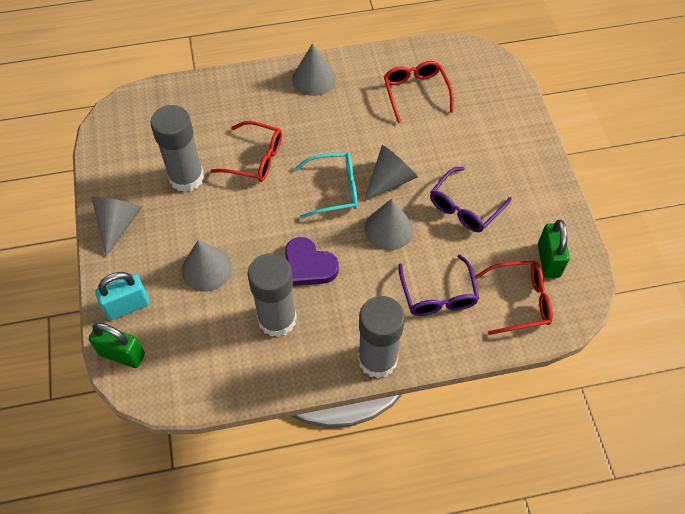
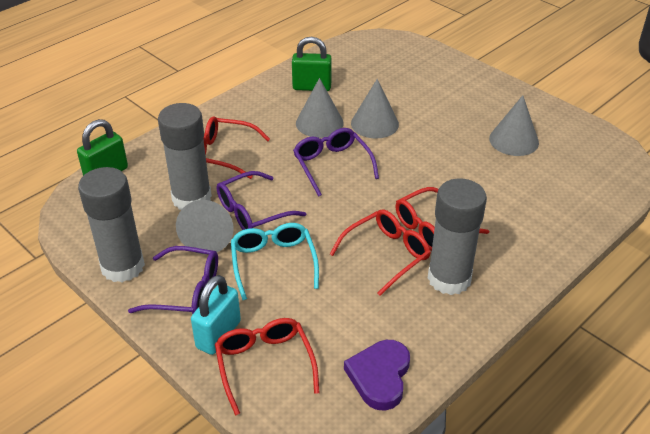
grey cone: 5 -> 4
purple glasses: 2 -> 3
red glasses: 3 -> 4

